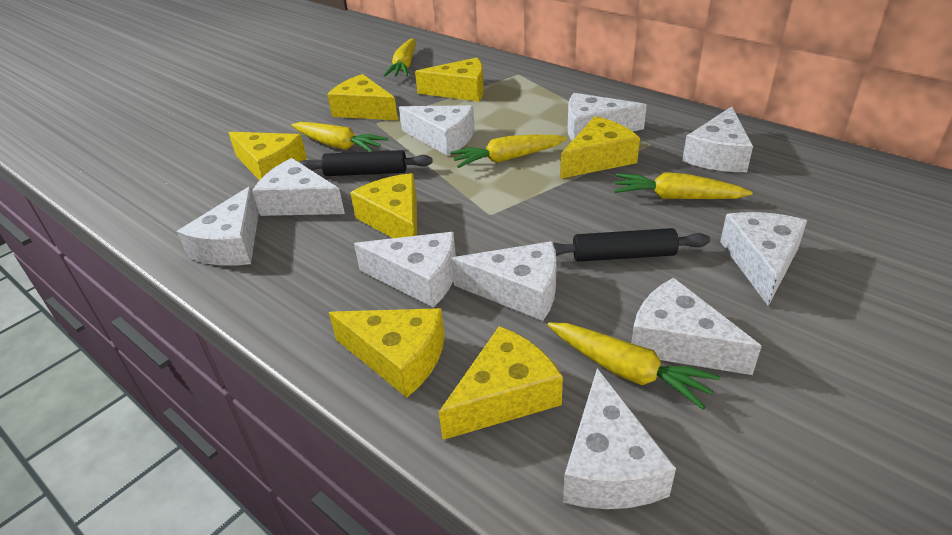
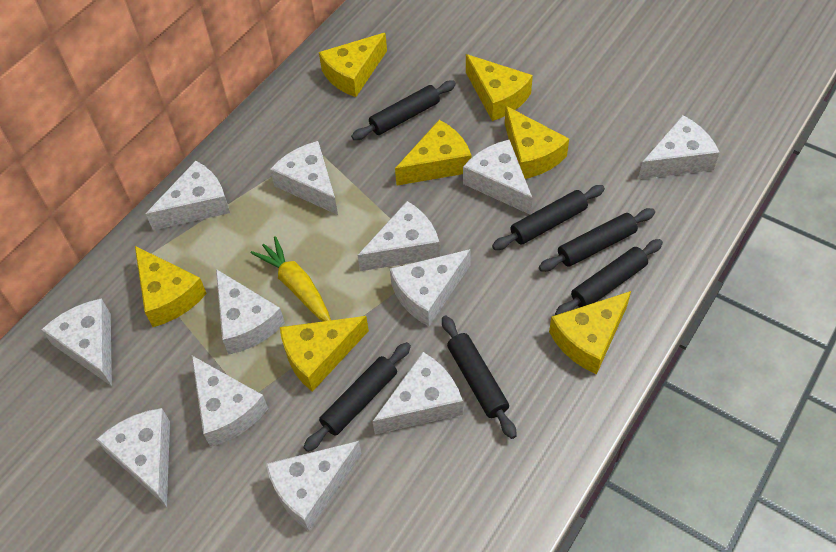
black rolling pin: 2 -> 6
white cheese: 10 -> 12
yellow carrot: 5 -> 1

